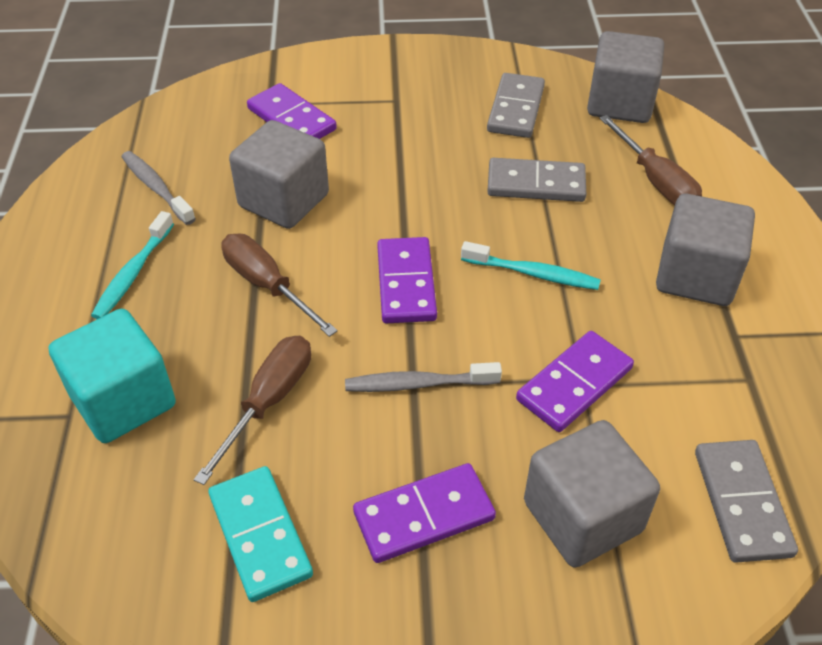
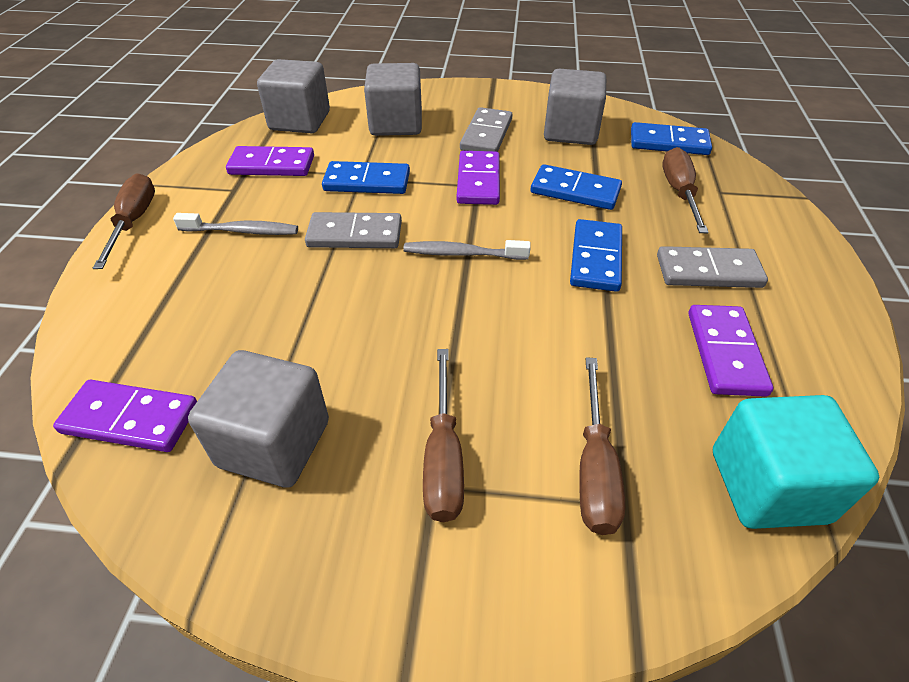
blue domino: 0 -> 4
brown screwdriver: 3 -> 4
turquoise domino: 1 -> 0
turquoise toothbrush: 2 -> 0

